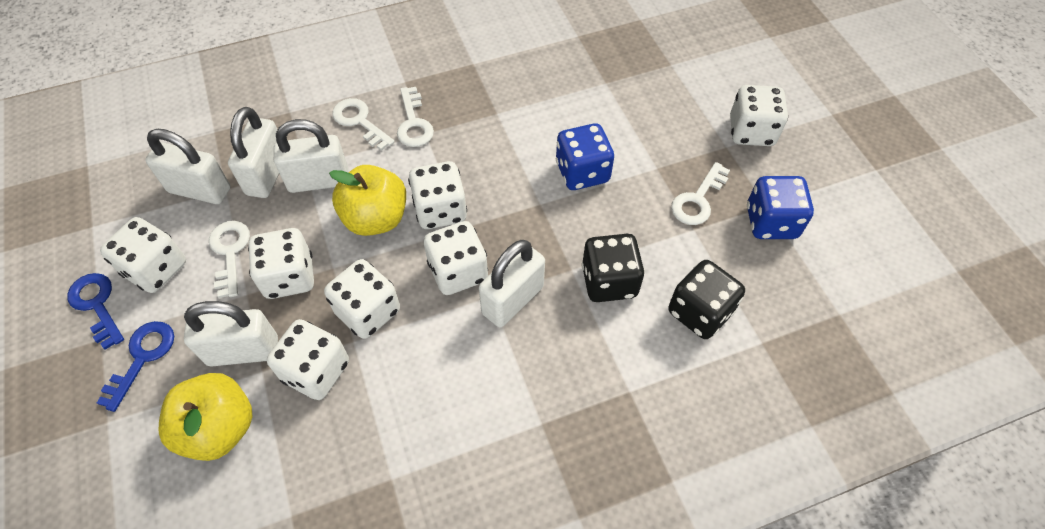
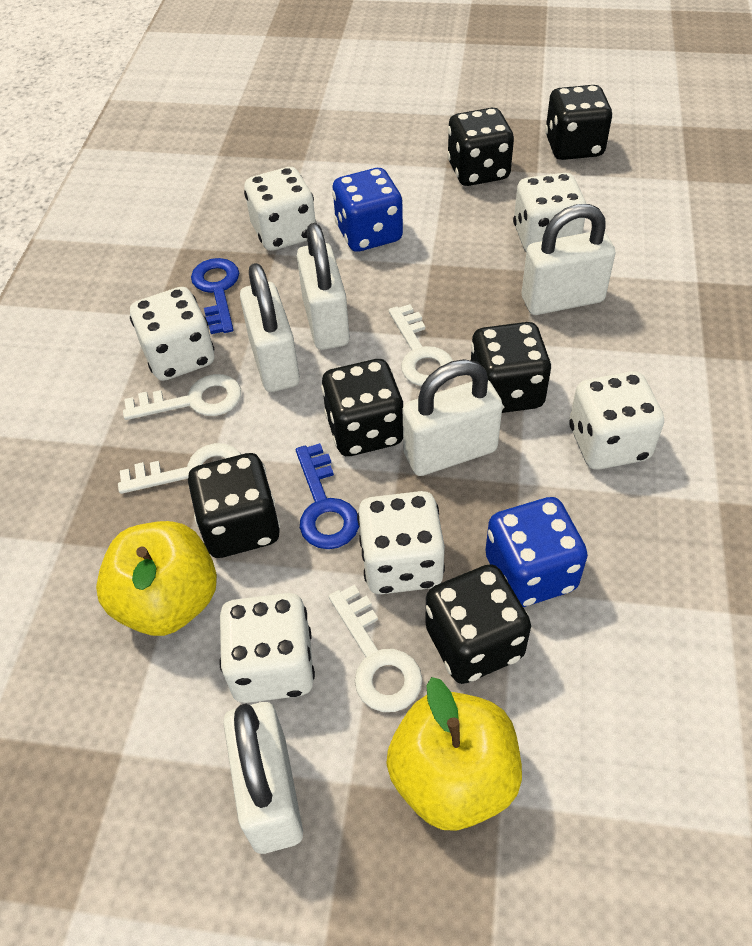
black dice: 2 -> 6
white dice: 7 -> 6

